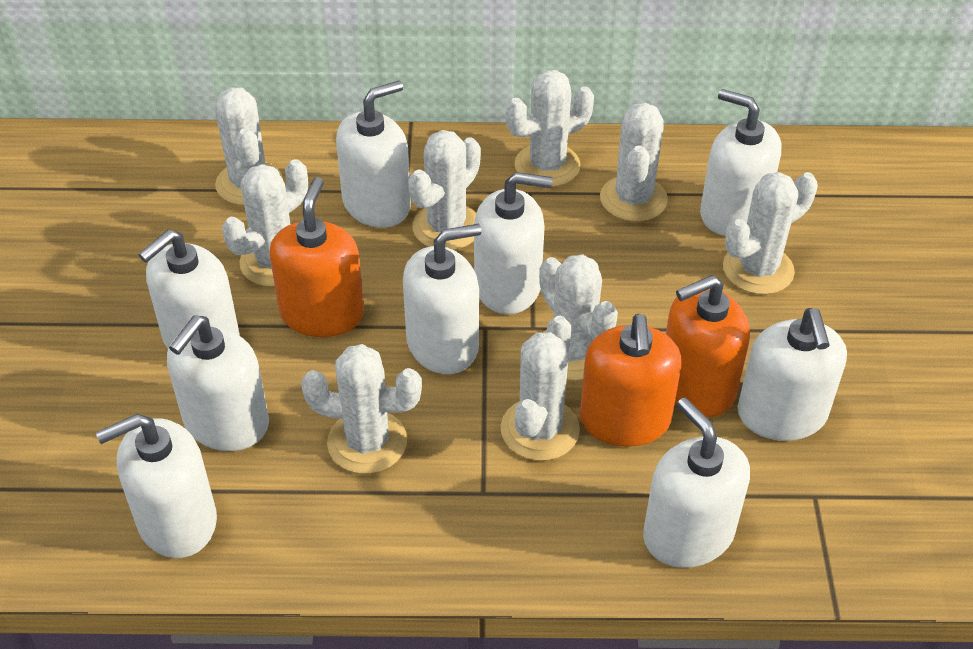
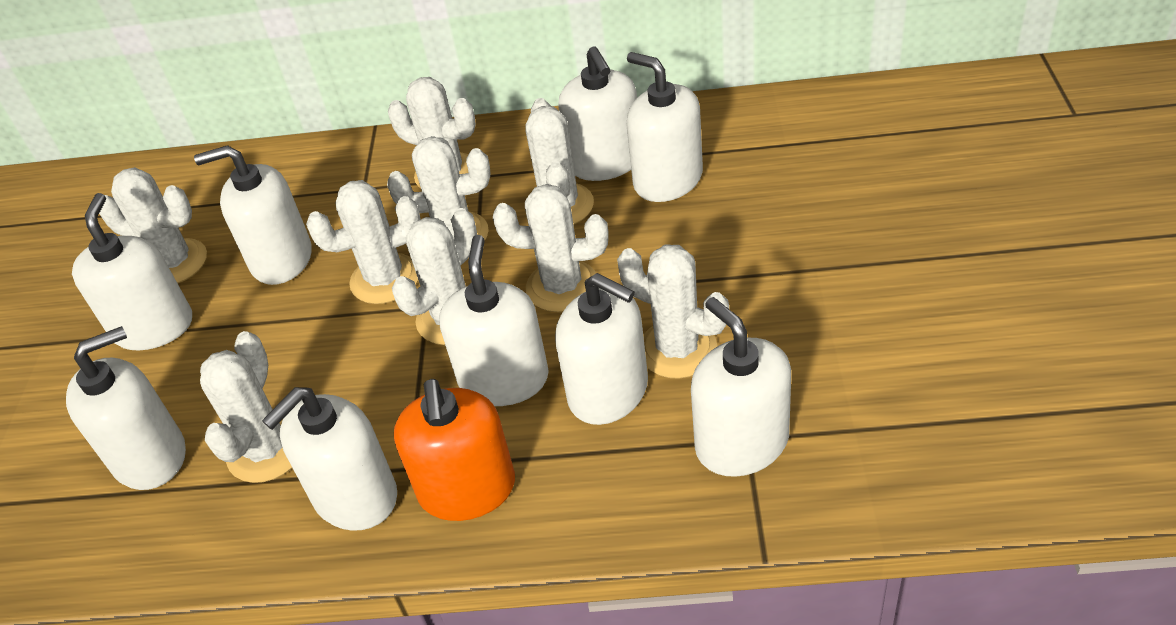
orange soap dispenser: 3 -> 1

